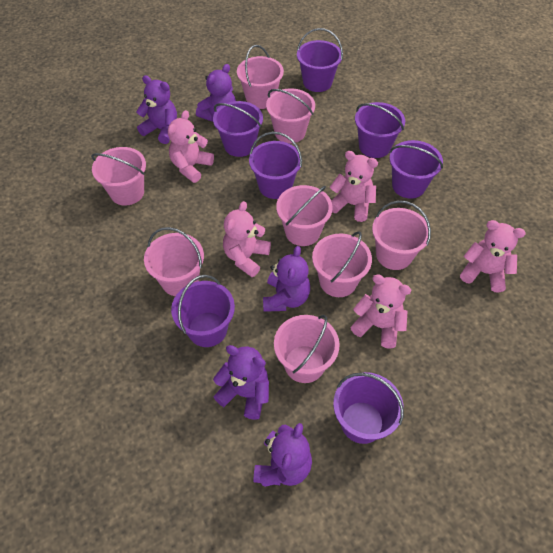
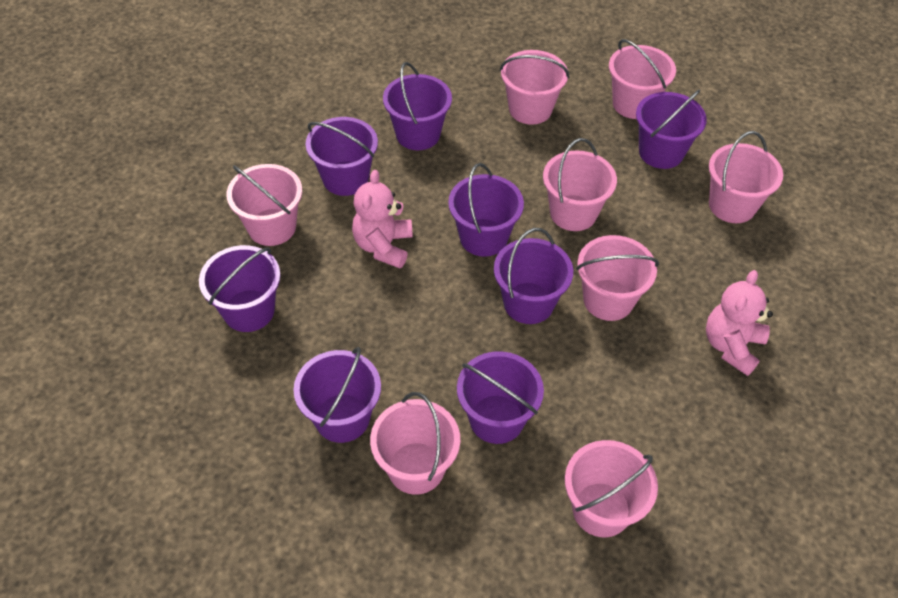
pink teddy bear: 5 -> 2
purple bucket: 7 -> 8
purple teddy bear: 5 -> 0

